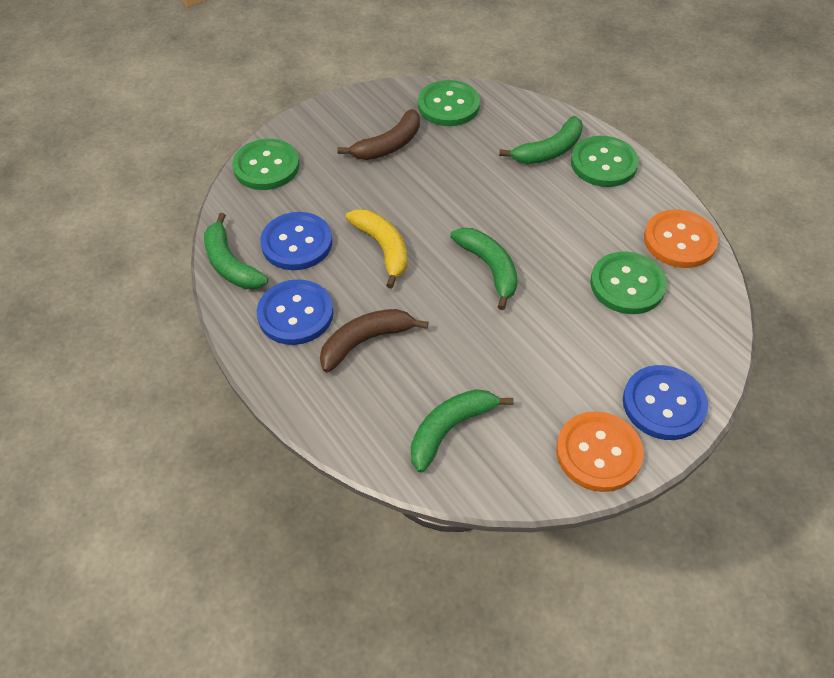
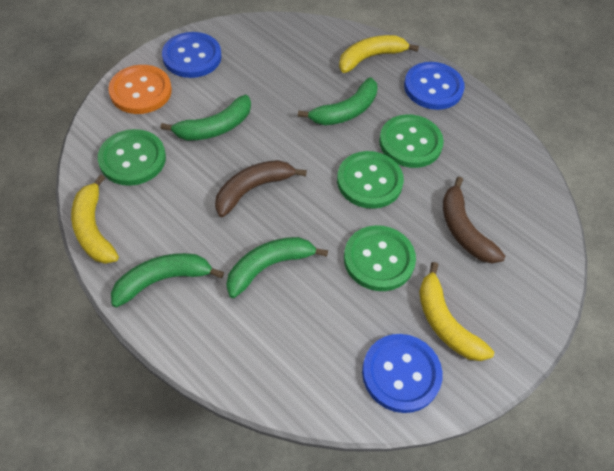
orange button: 2 -> 1
yellow banana: 1 -> 3

